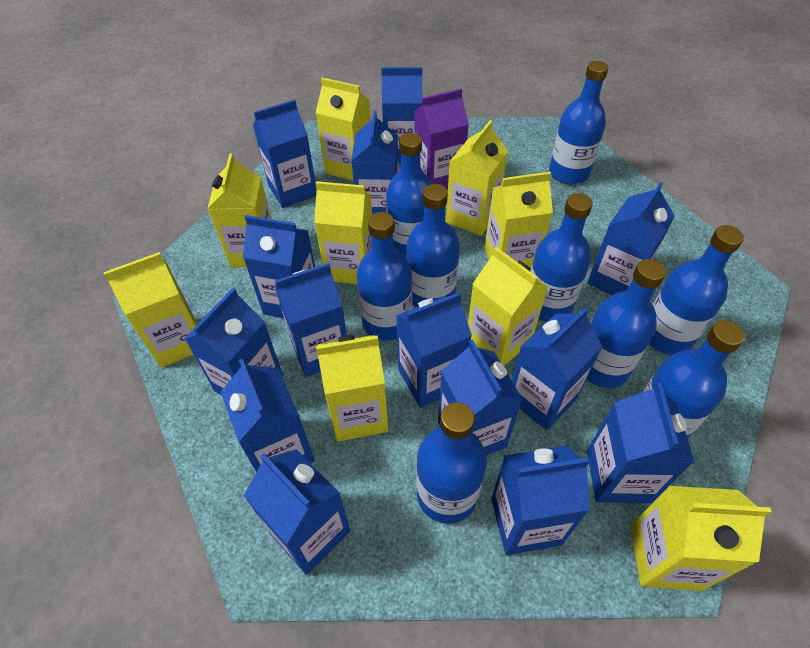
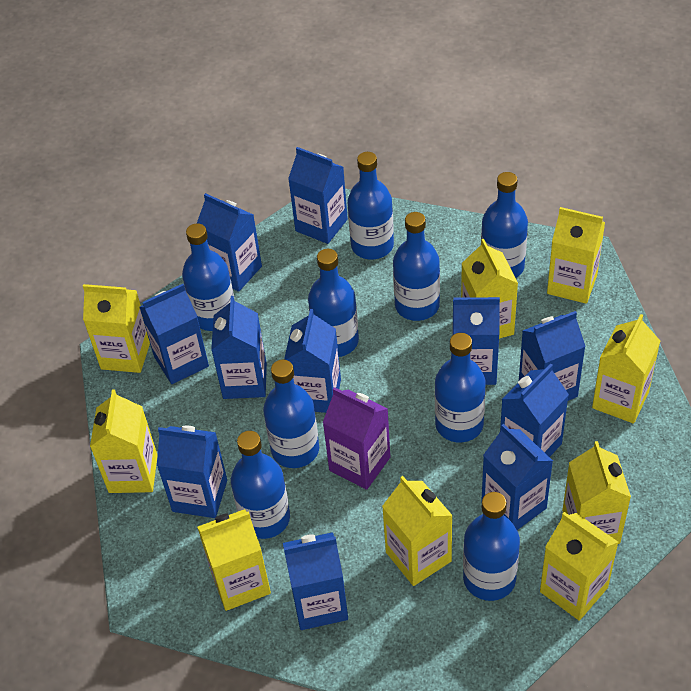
blue carton: 14 -> 11

